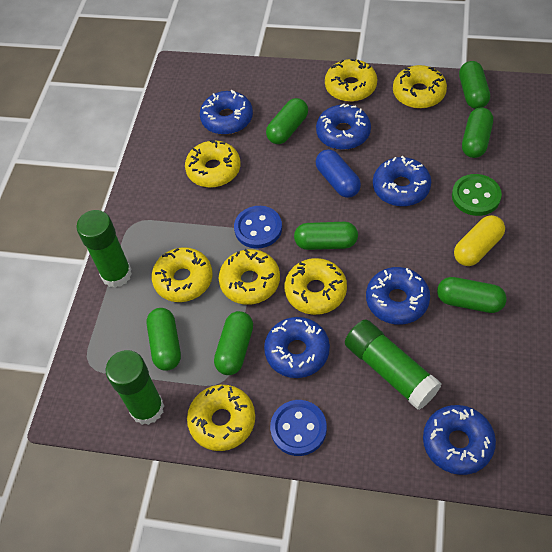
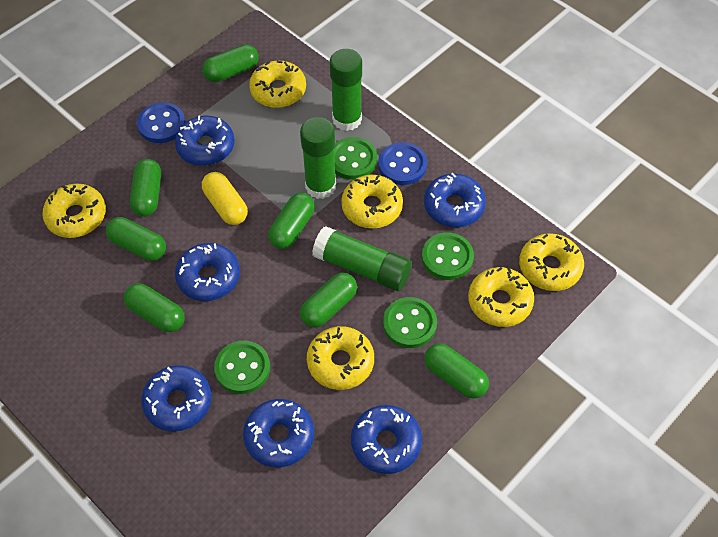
blue capsule: 1 -> 0
green button: 1 -> 4
yellow donut: 7 -> 6

